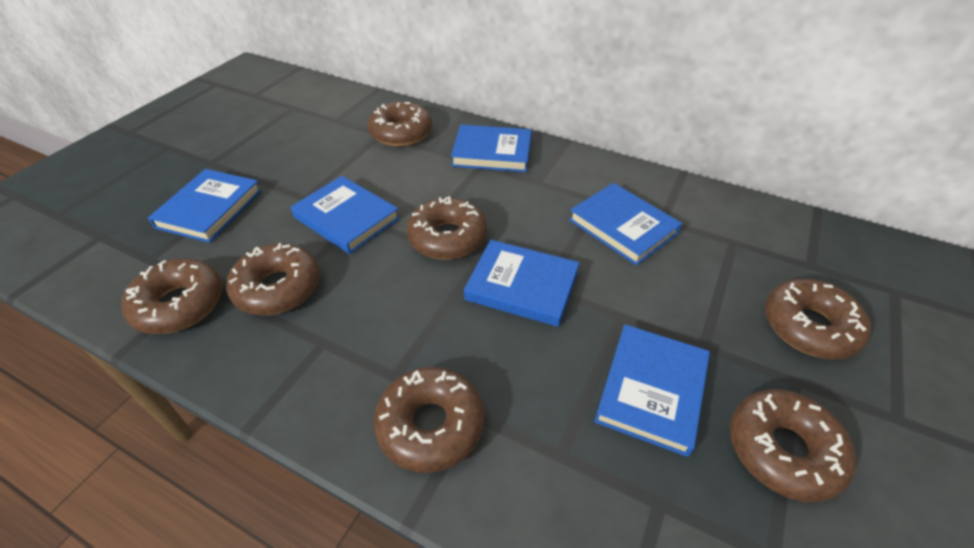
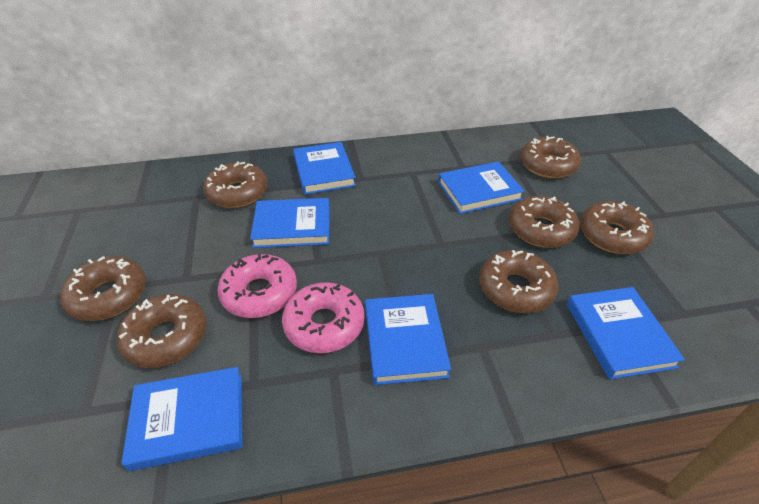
pink donut: 0 -> 2

